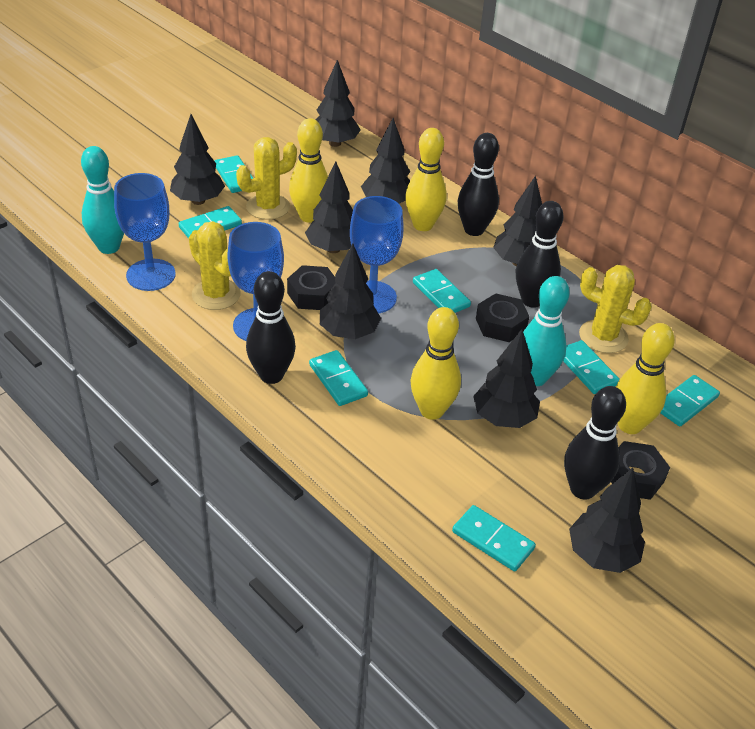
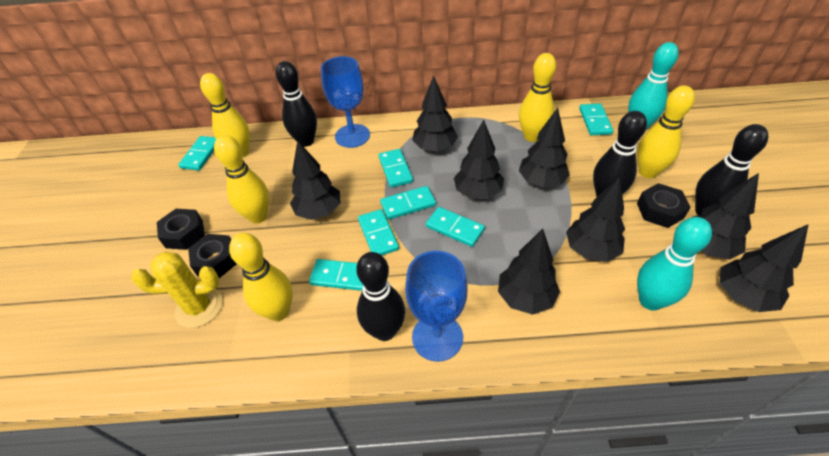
blue goblet: 3 -> 2
yellow bowling pin: 4 -> 5
yellow cactus: 3 -> 1

